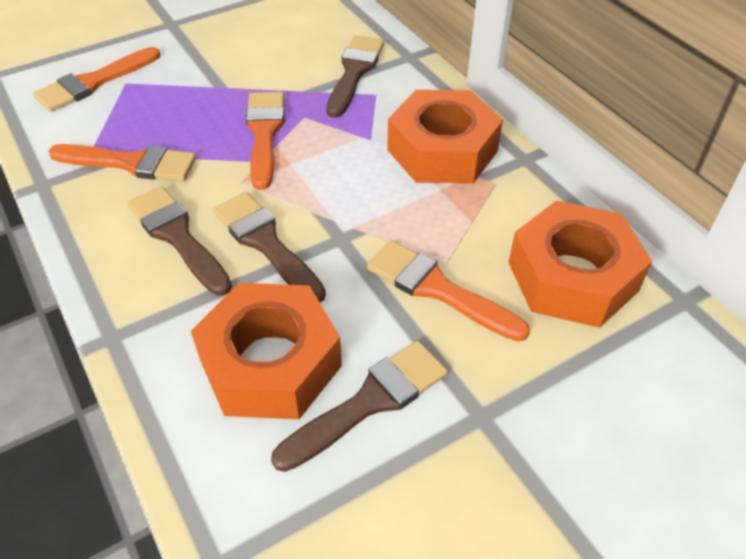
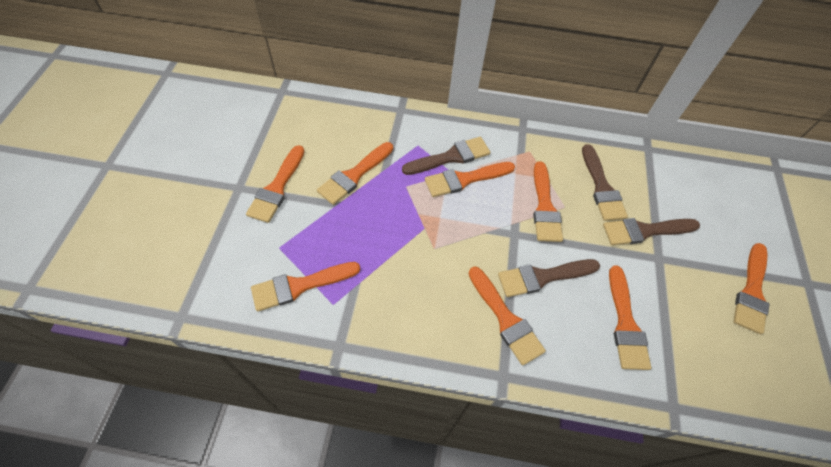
orange brush: 4 -> 8
orange nut: 3 -> 0

